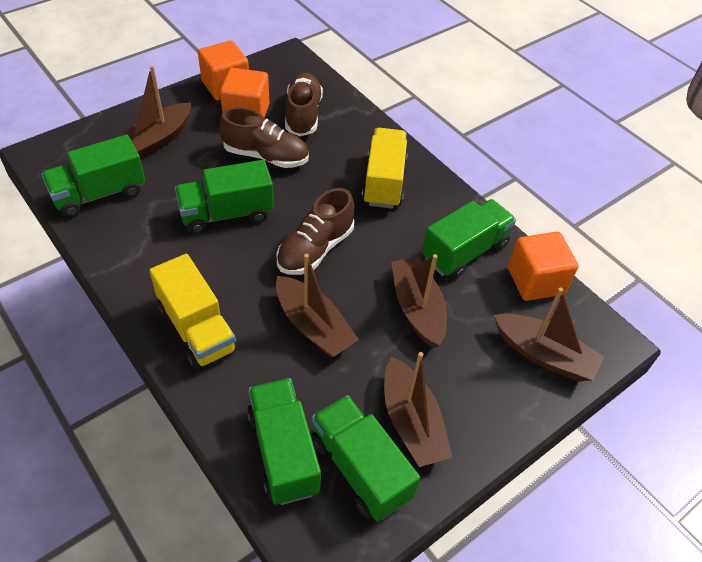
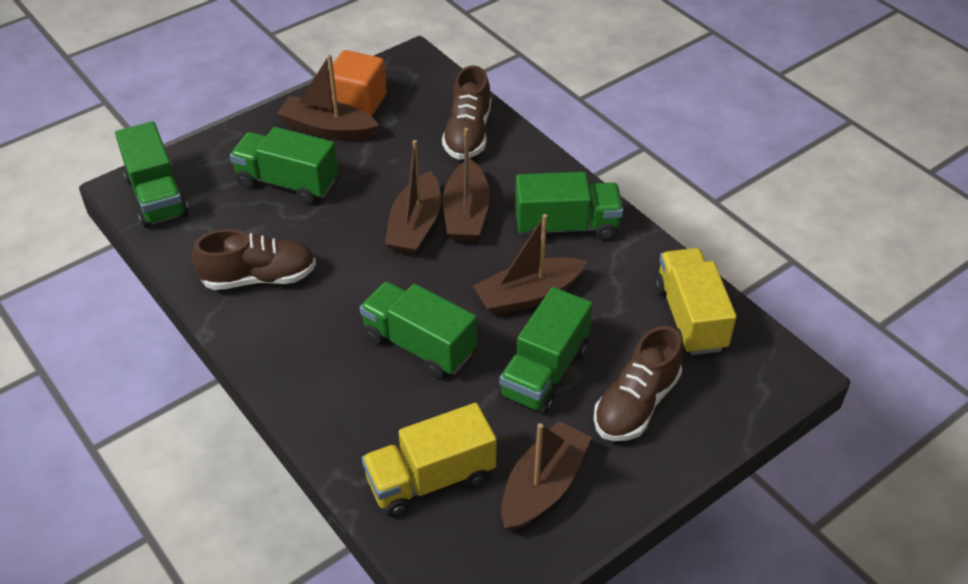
orange cube: 3 -> 1

